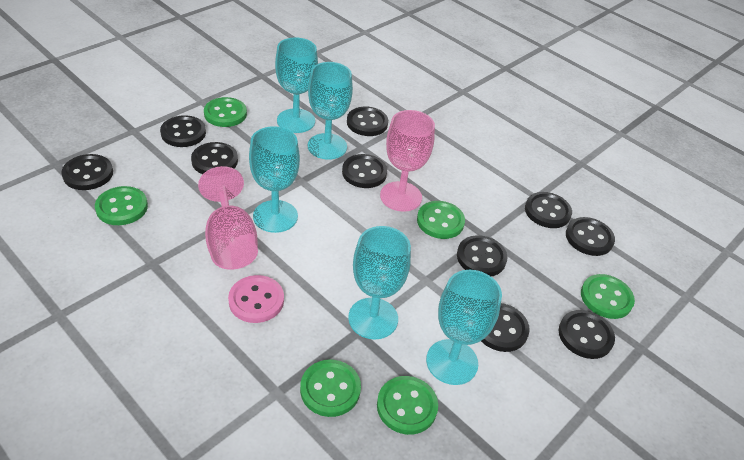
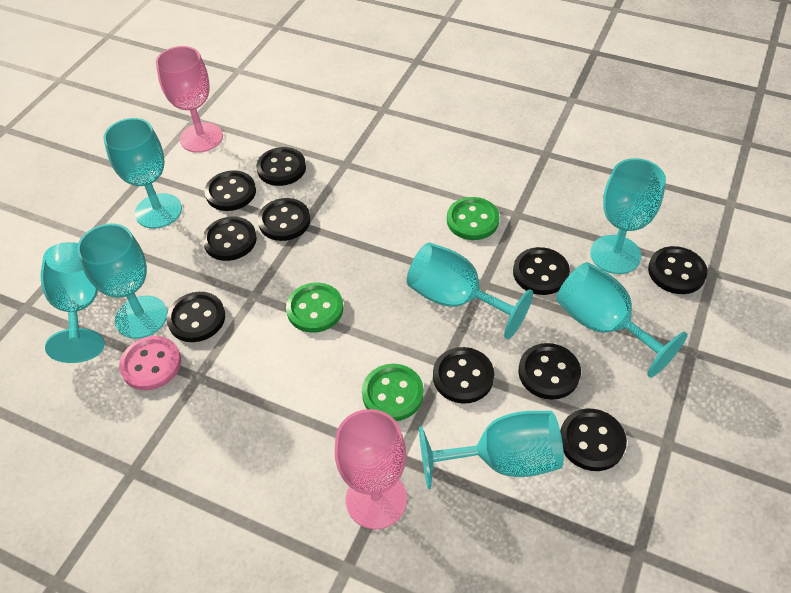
green button: 6 -> 3
turquoise goblet: 5 -> 7

